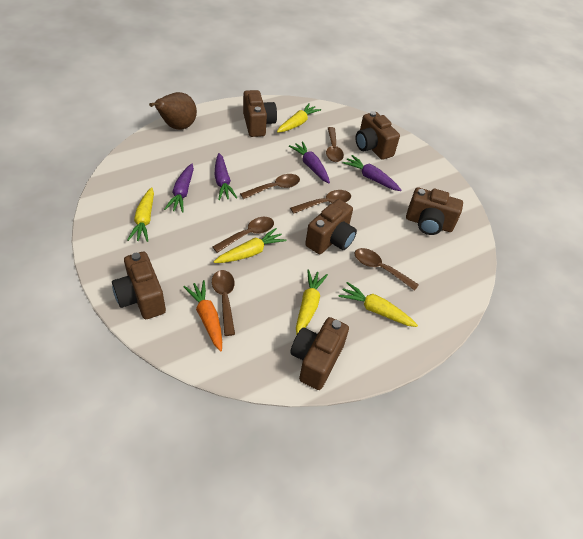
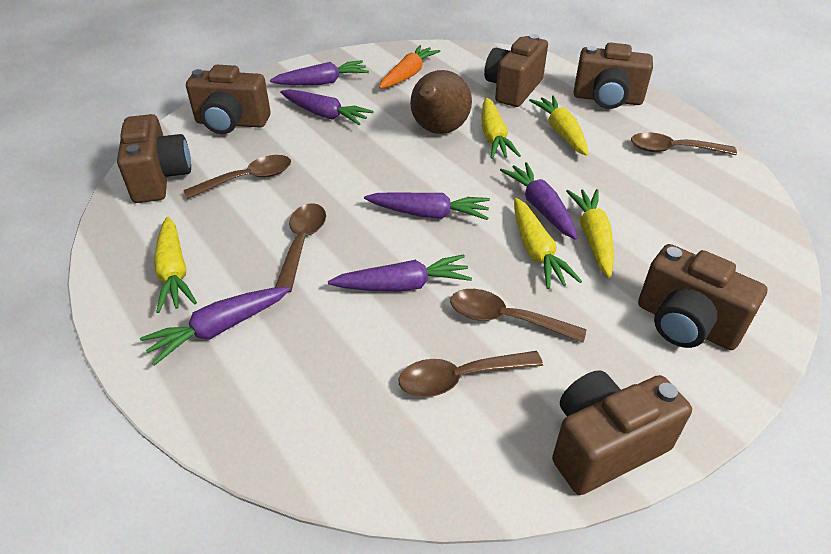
brown spoon: 6 -> 5
purple carrot: 4 -> 6

